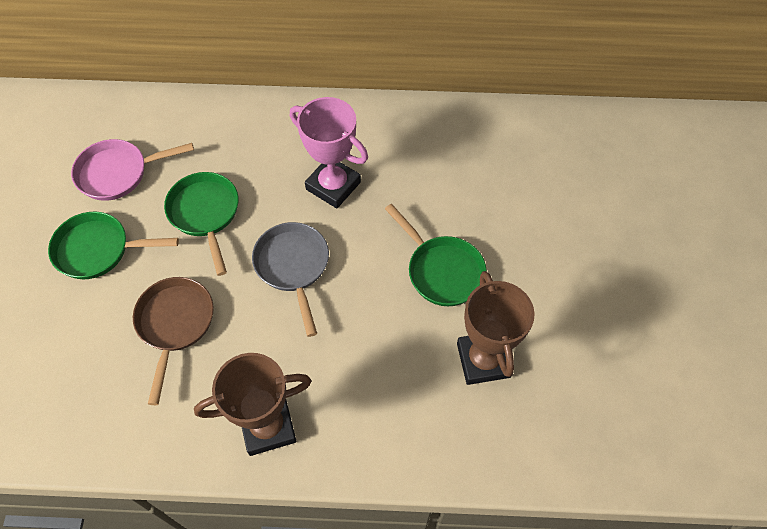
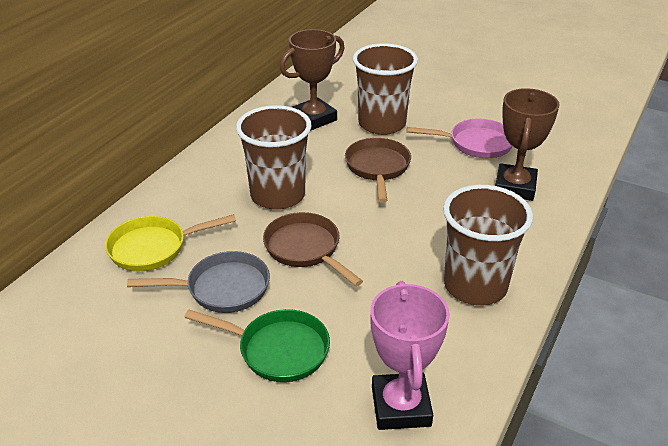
brown cup: 0 -> 3
brown pan: 1 -> 2
green pan: 3 -> 1
yellow pan: 0 -> 1

